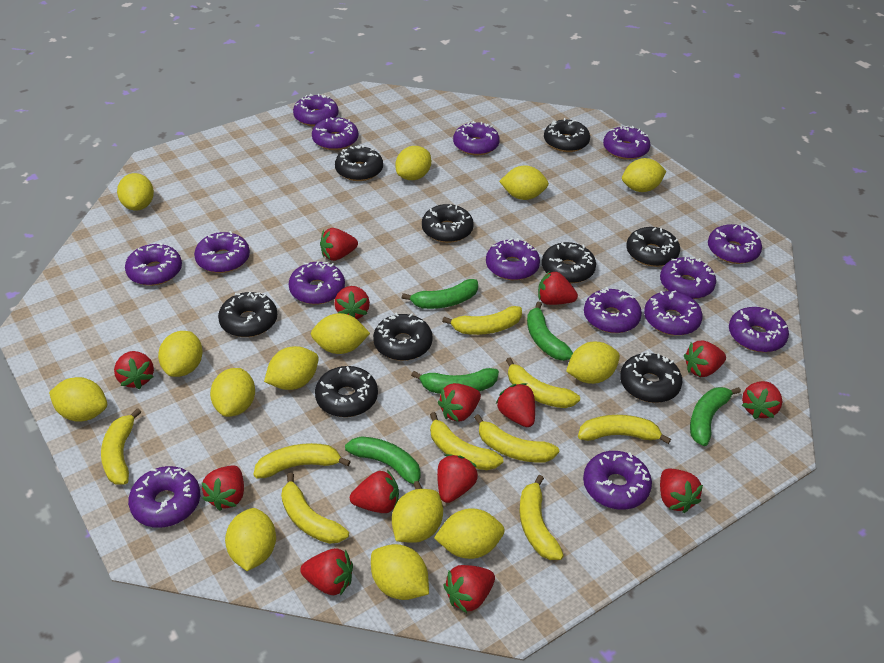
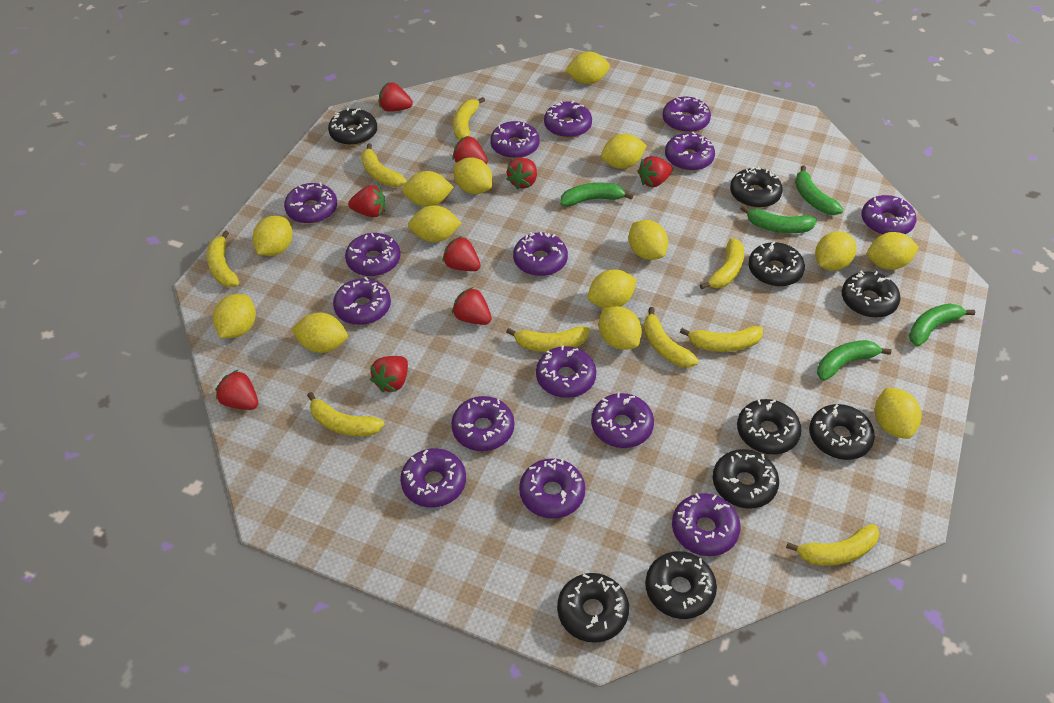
red strawberry: 14 -> 9

